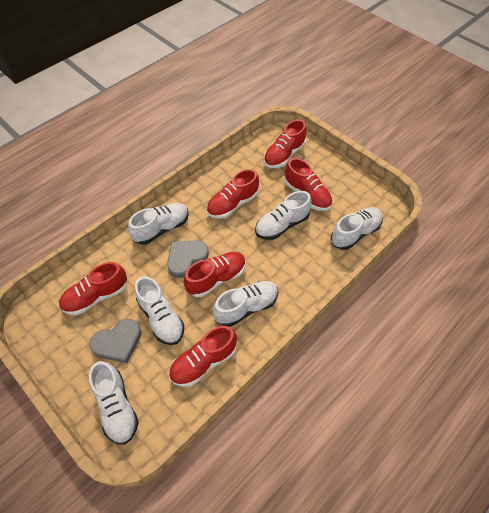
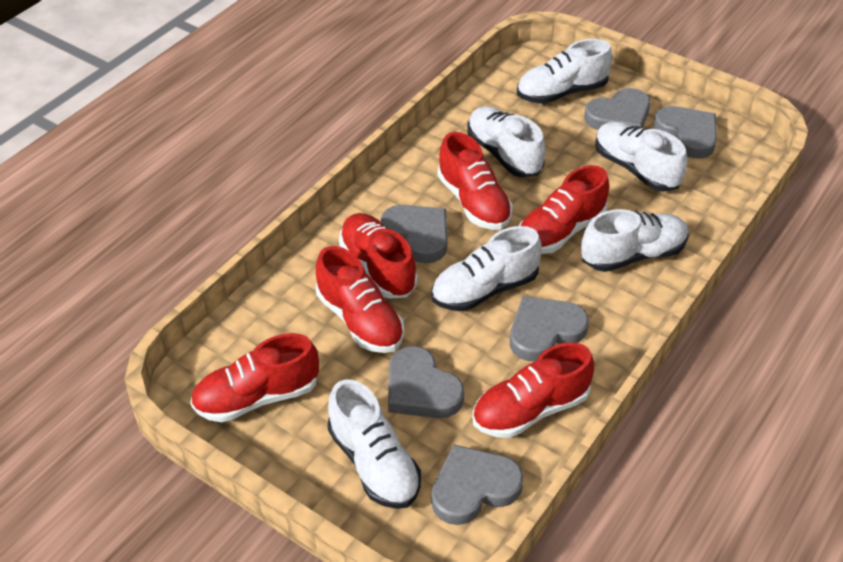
grey heart: 2 -> 6

